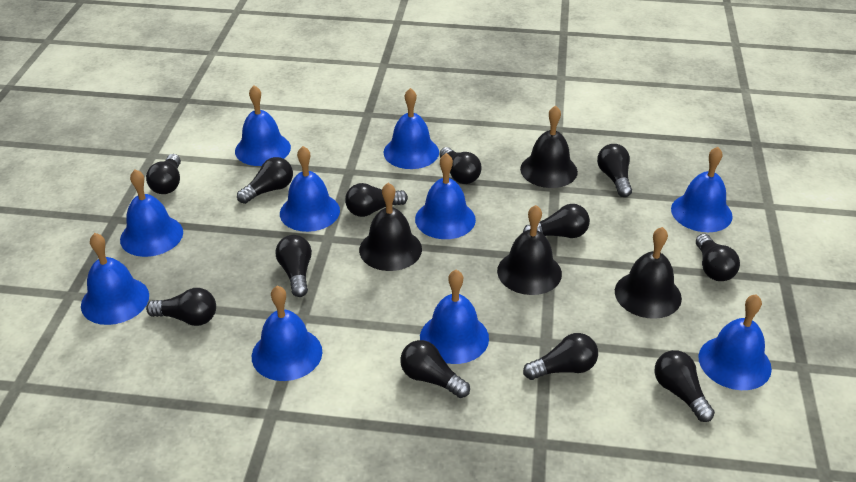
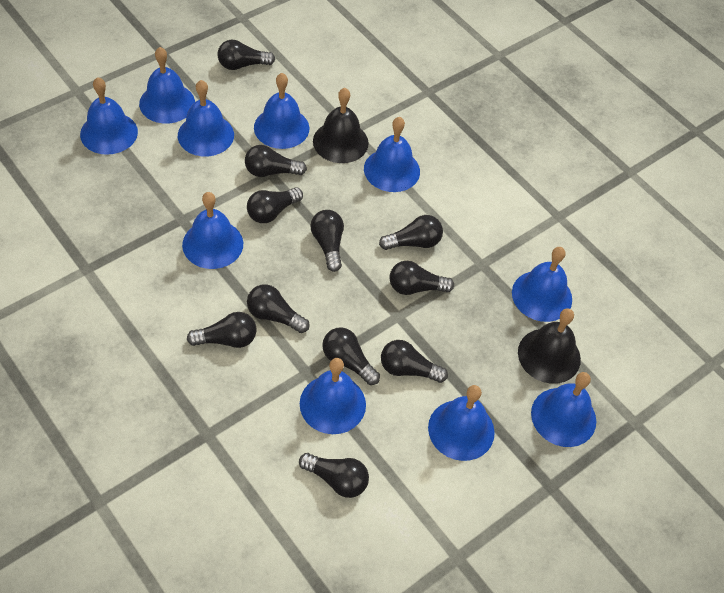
black bell: 4 -> 2
black light bulb: 12 -> 11

